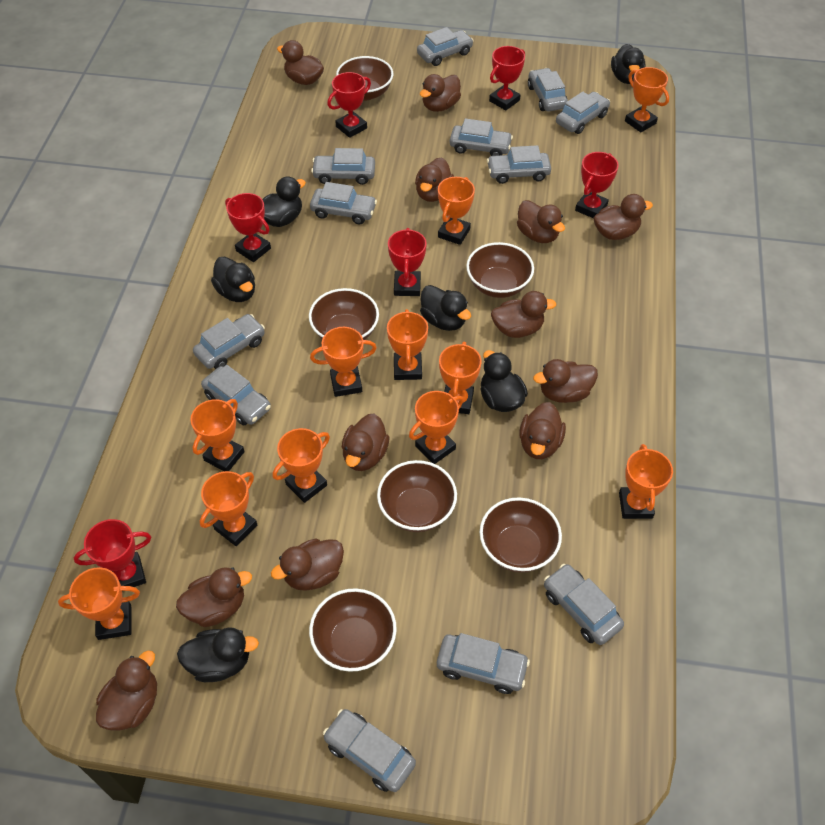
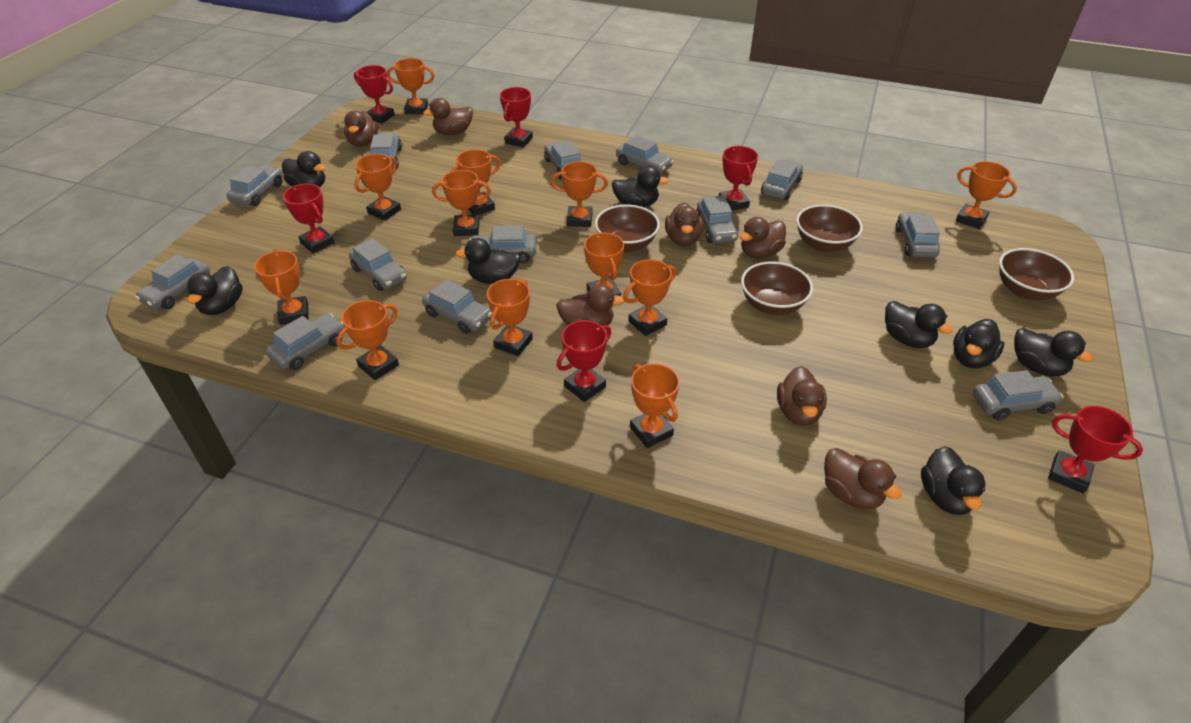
black duck: 6 -> 8
brown bowl: 6 -> 4
brown duck: 12 -> 7
grey car: 12 -> 13
orange trophy: 11 -> 12

